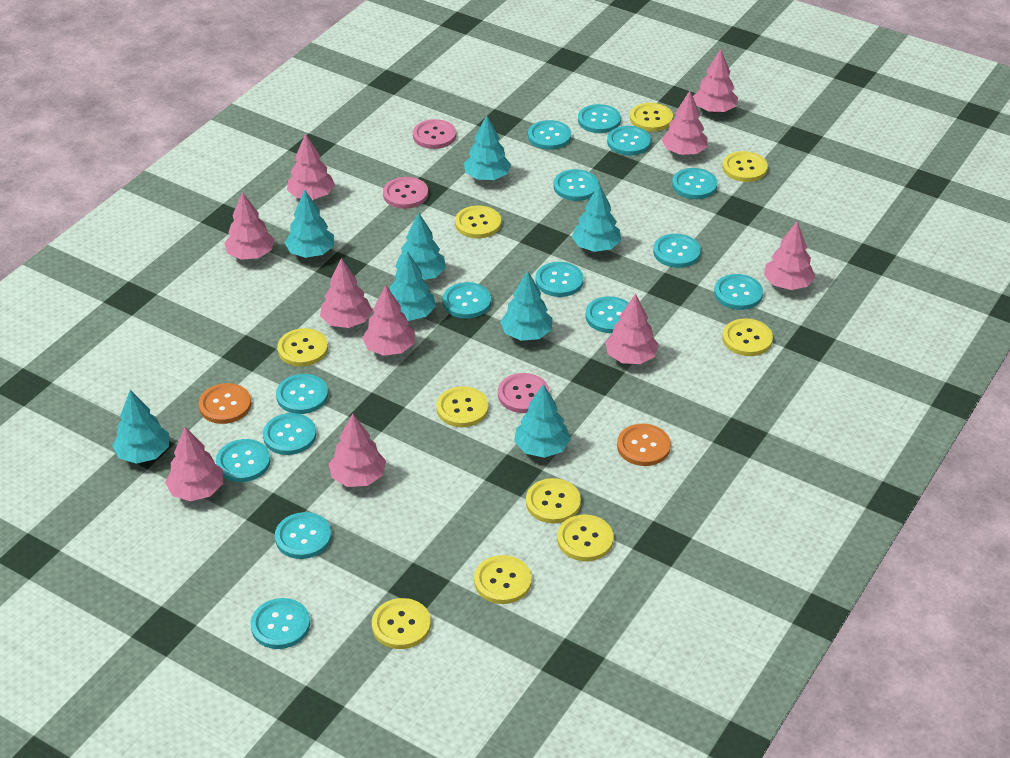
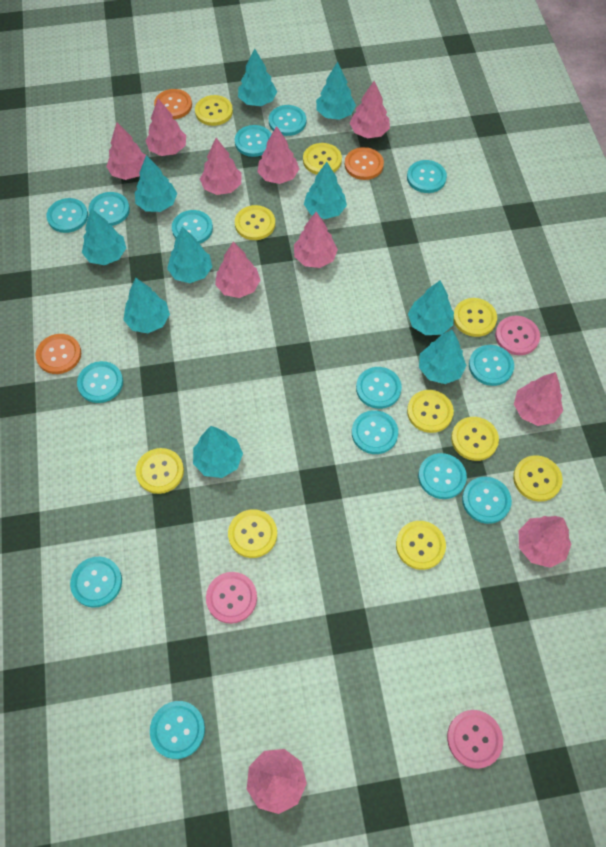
orange button: 2 -> 3
turquoise button: 15 -> 14
turquoise tree: 8 -> 10

